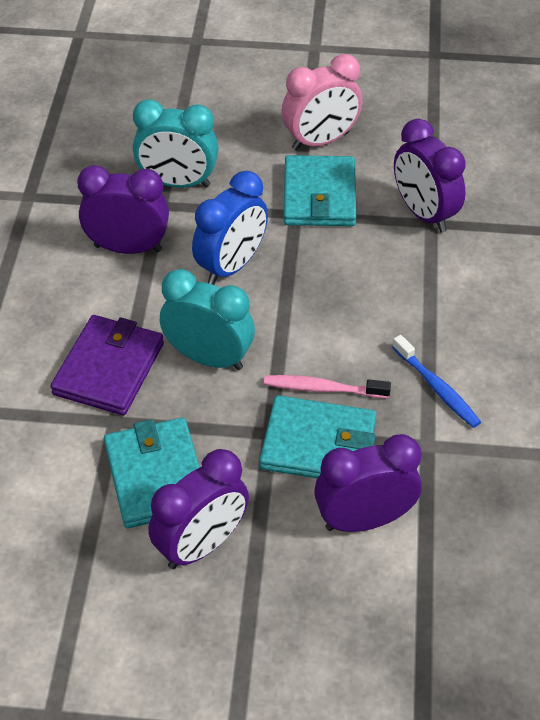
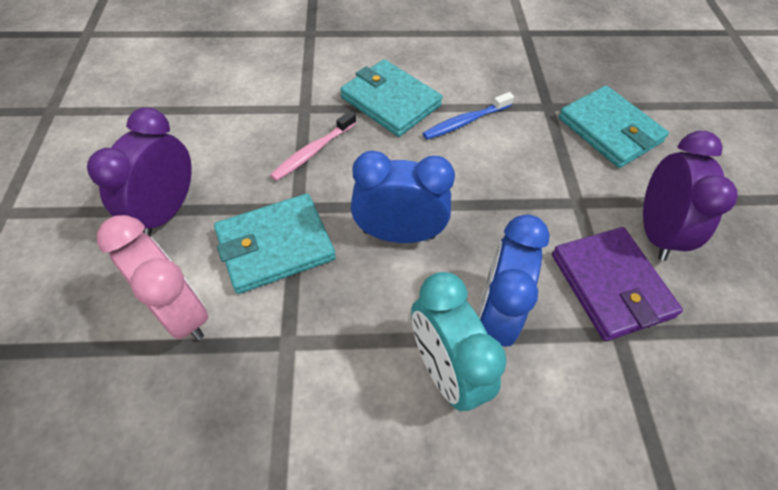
blue clock: 1 -> 2
purple clock: 4 -> 2
turquoise clock: 2 -> 1

